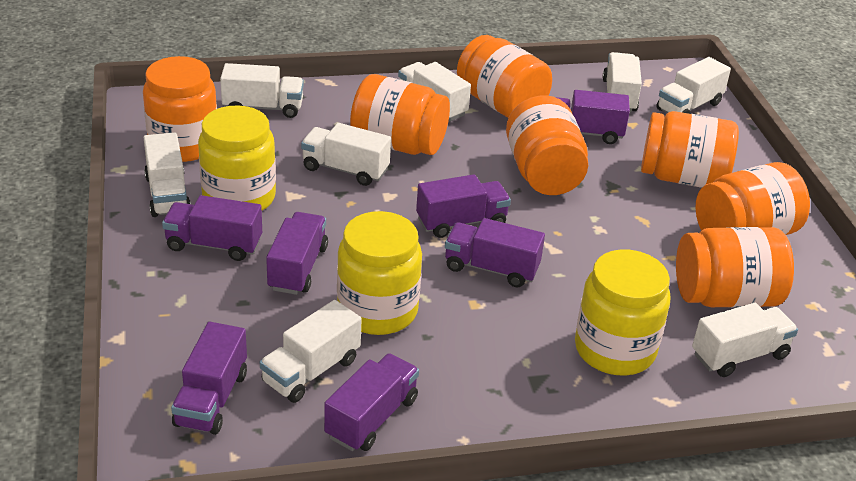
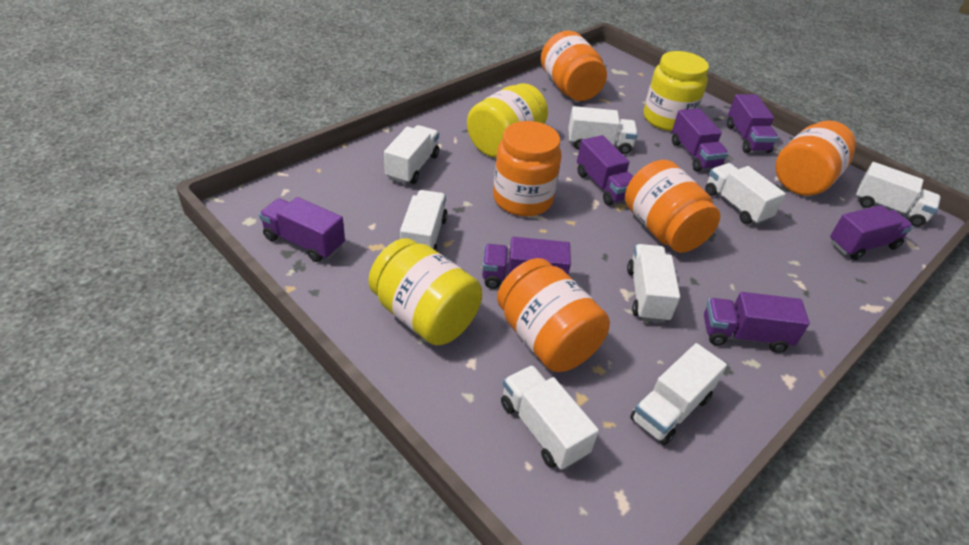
orange jar: 7 -> 5

